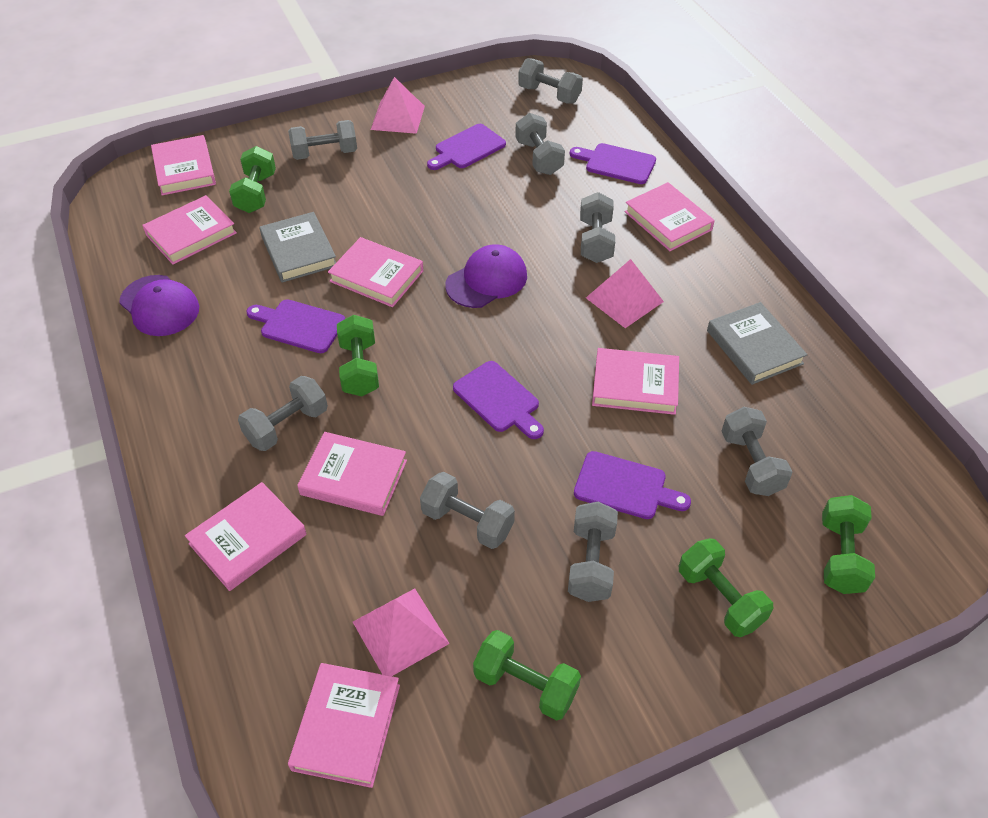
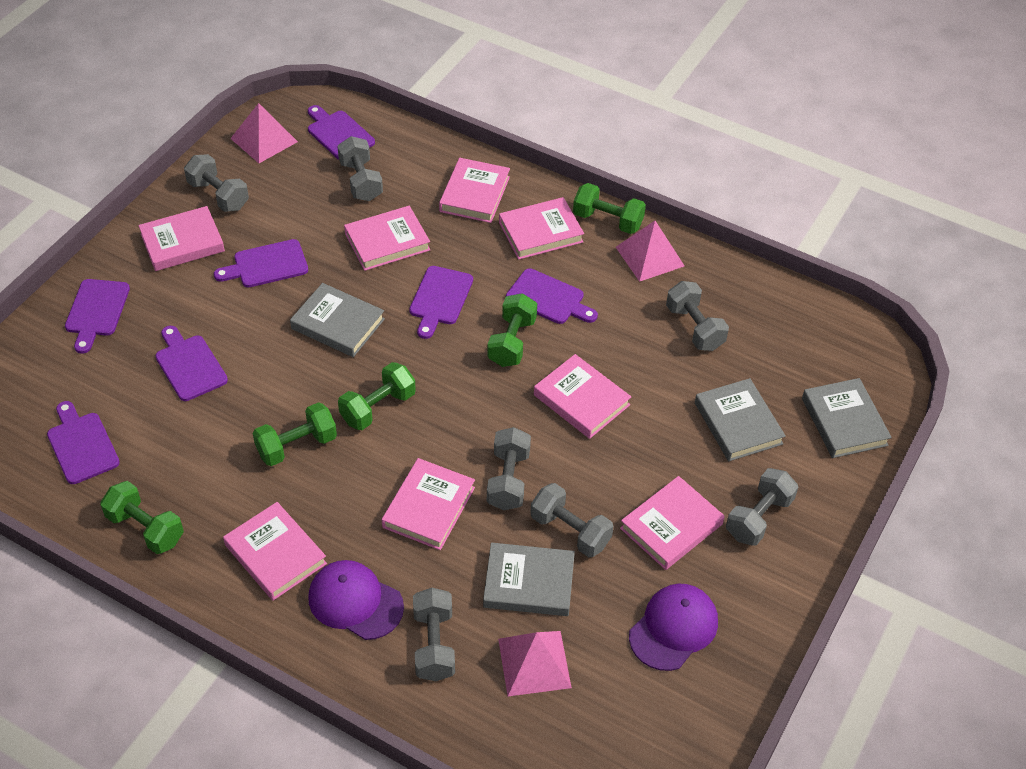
grey book: 2 -> 4
grey dumbbell: 8 -> 7
purple cutting board: 5 -> 7

